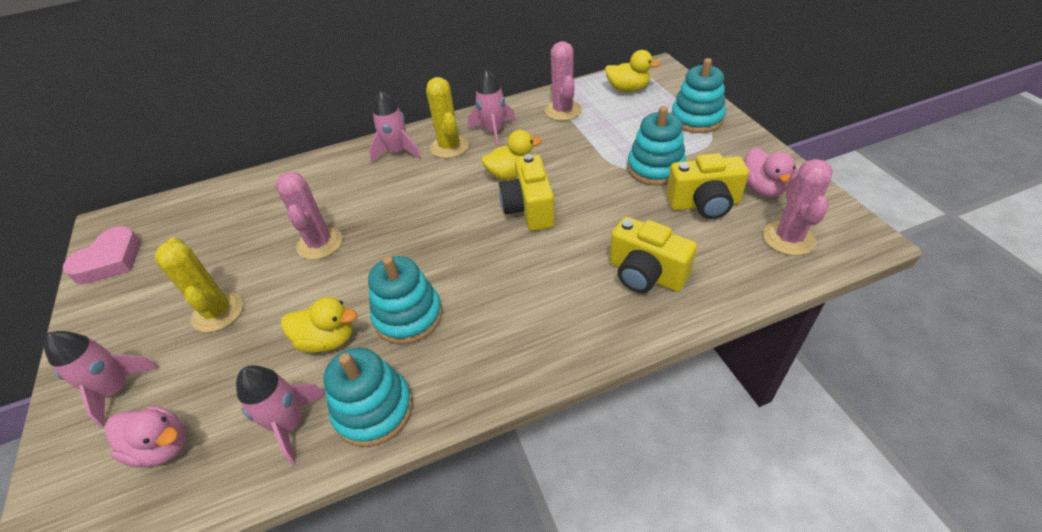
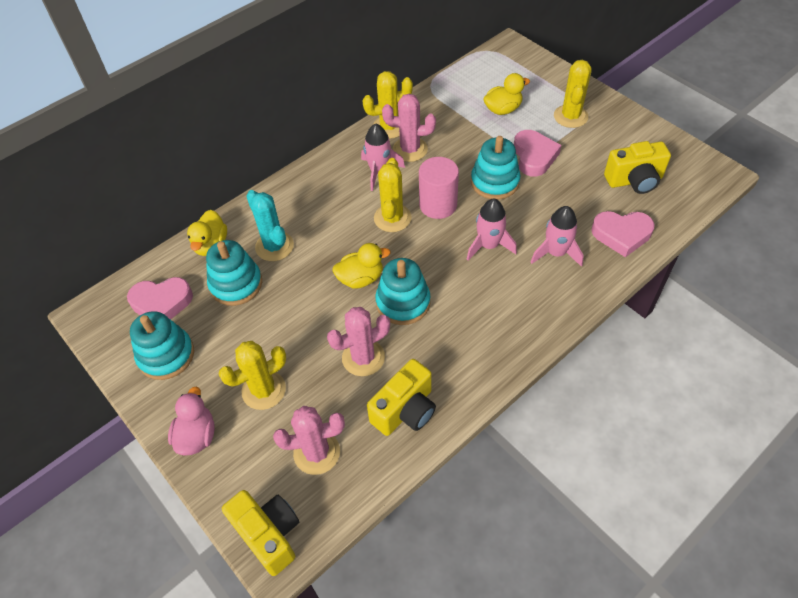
pink cylinder: 0 -> 1
pink duck: 2 -> 1
pink heart: 1 -> 3
pink rocket: 4 -> 3
turquoise cactus: 0 -> 1
yellow cactus: 2 -> 4

